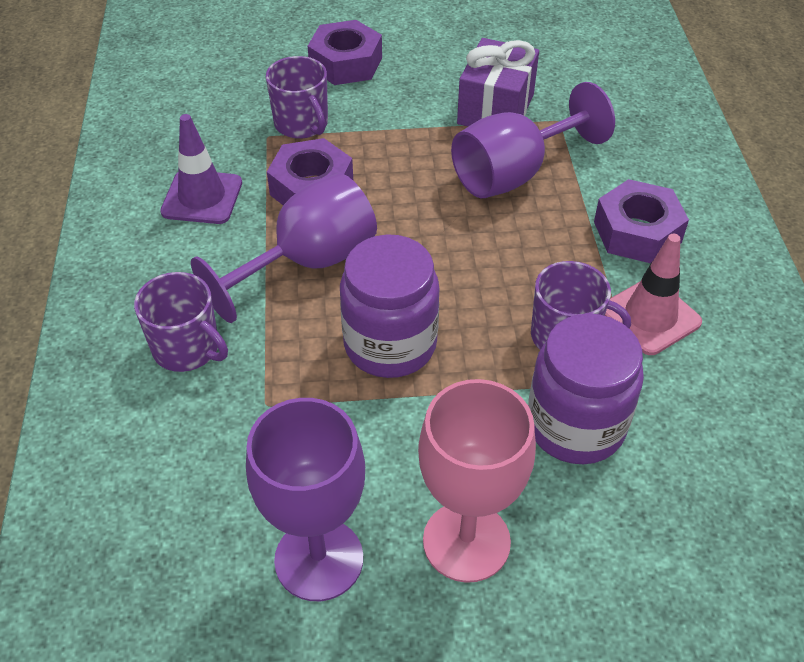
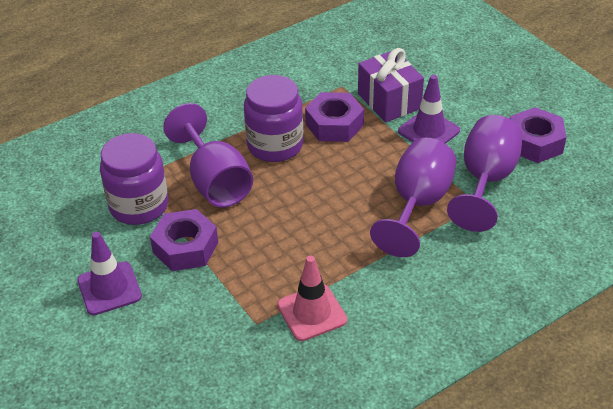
pink goblet: 1 -> 0
purple mug: 3 -> 0
purple traffic cone: 1 -> 2

